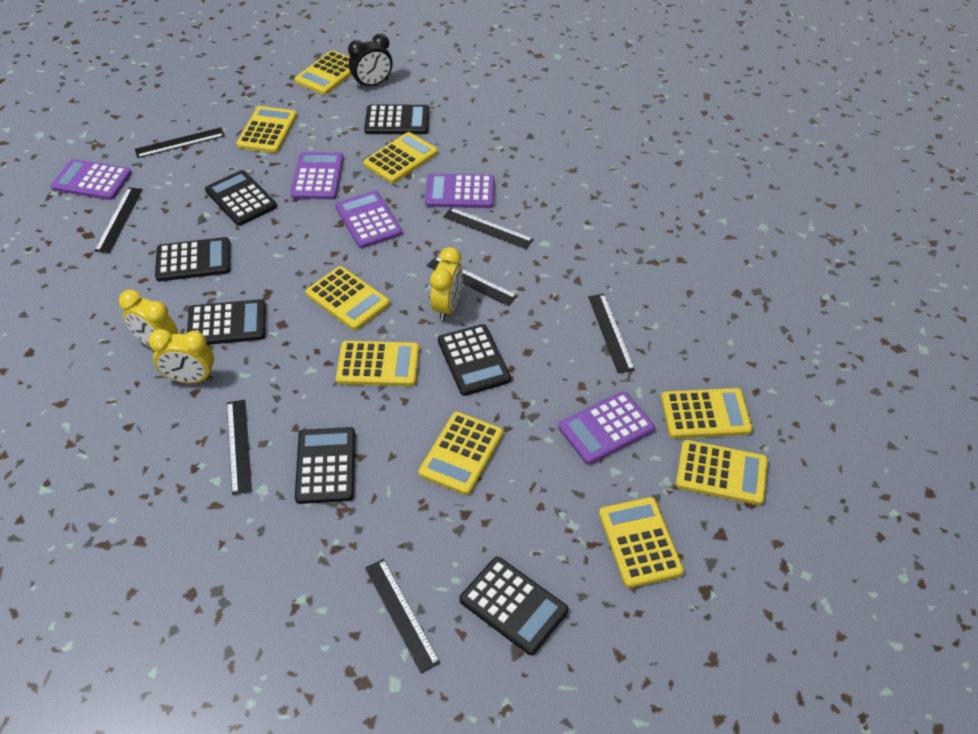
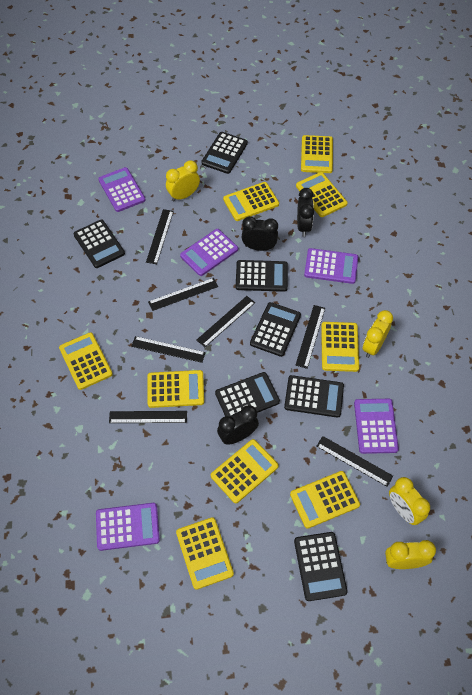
black clock: 1 -> 3
yellow clock: 3 -> 4

